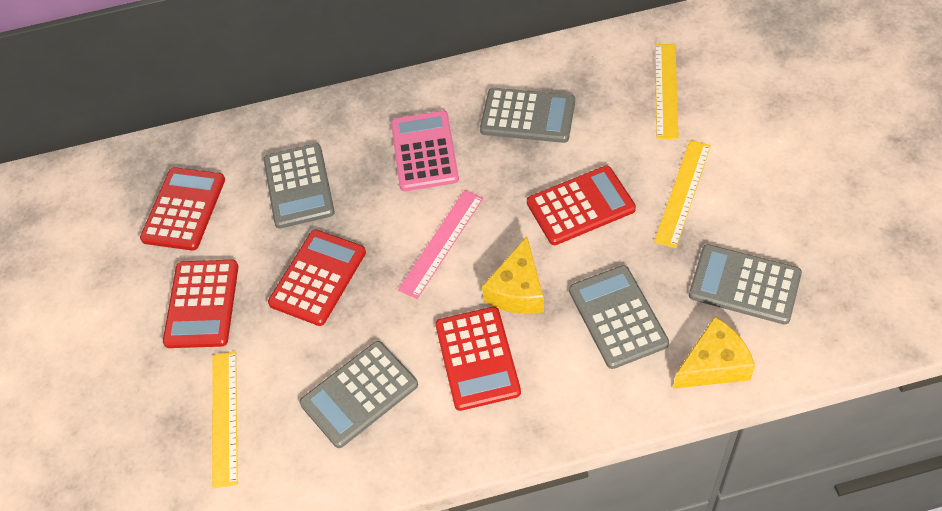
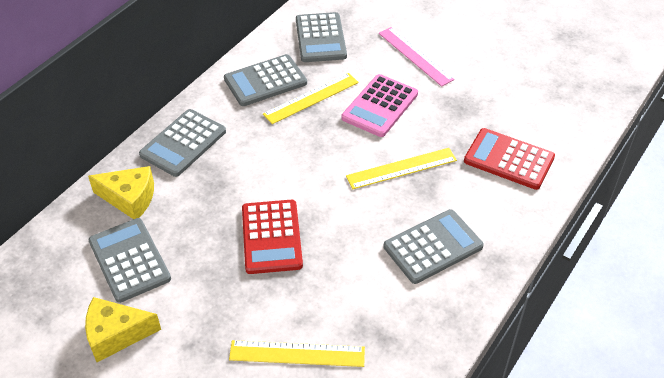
red calculator: 5 -> 2

